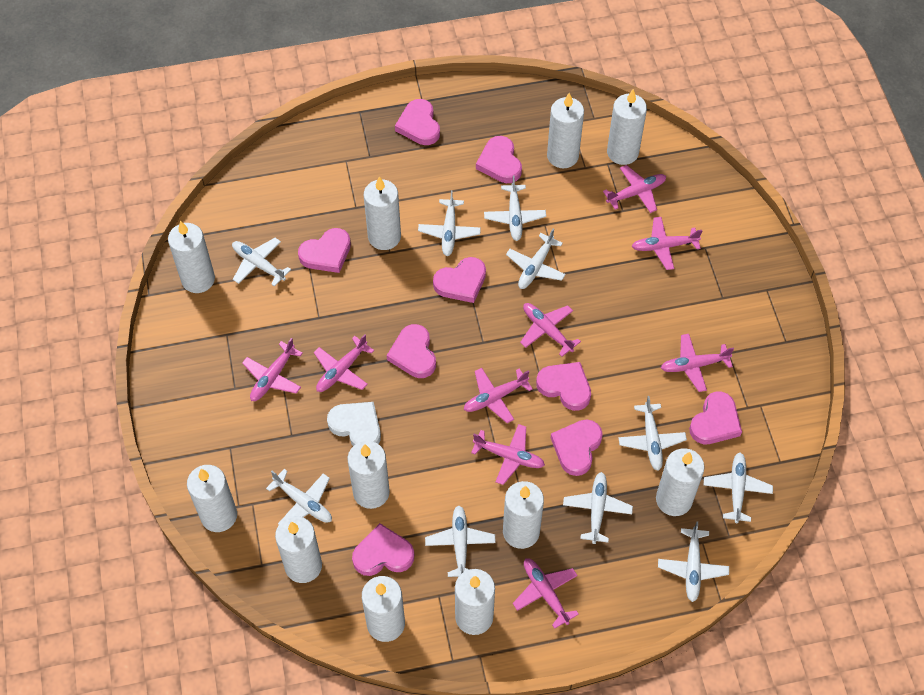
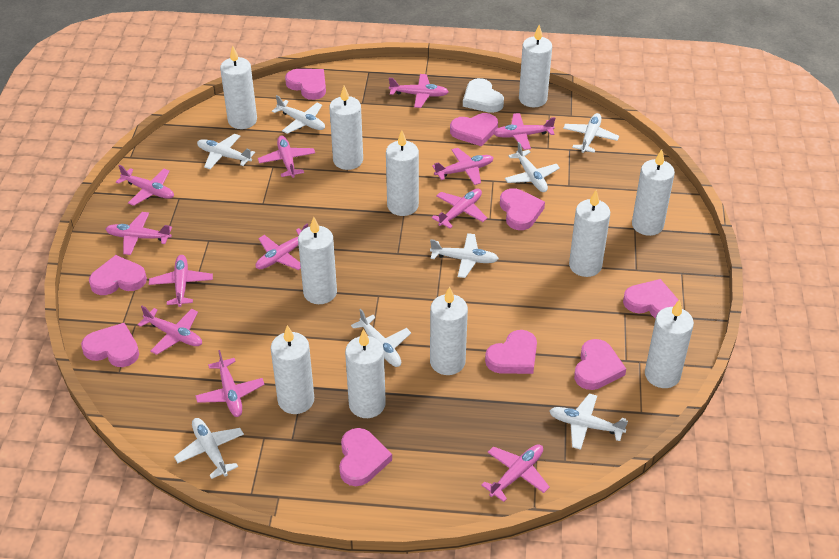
pink plane: 9 -> 12
white plane: 10 -> 8

